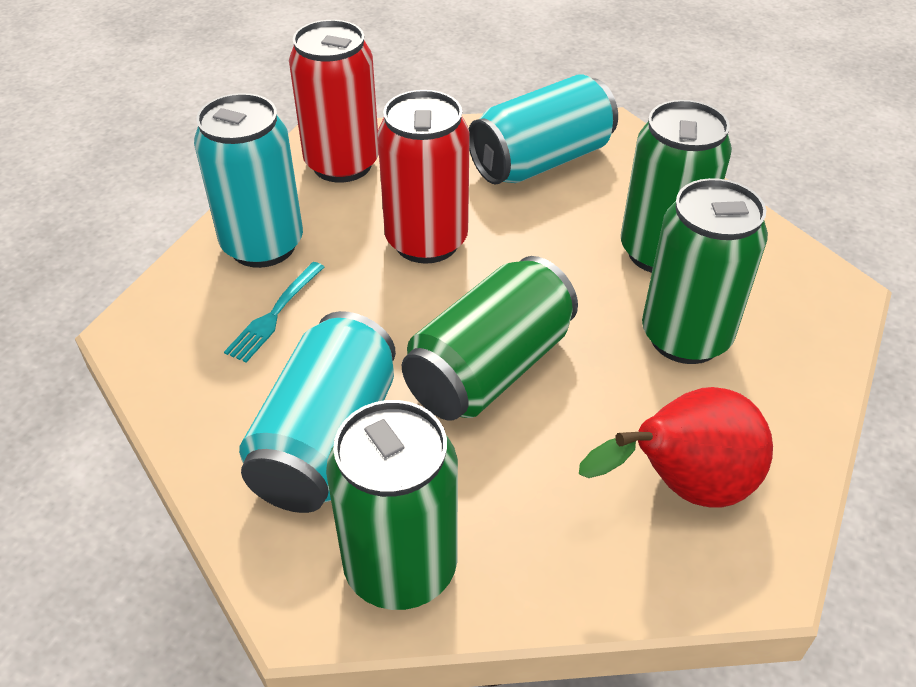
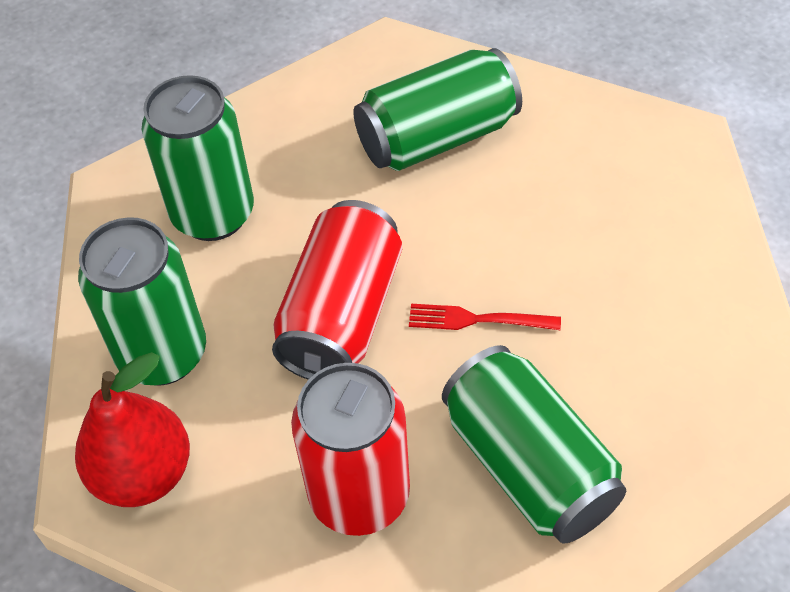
red fork: 0 -> 1
turquoise can: 3 -> 0
turquoise fork: 1 -> 0

